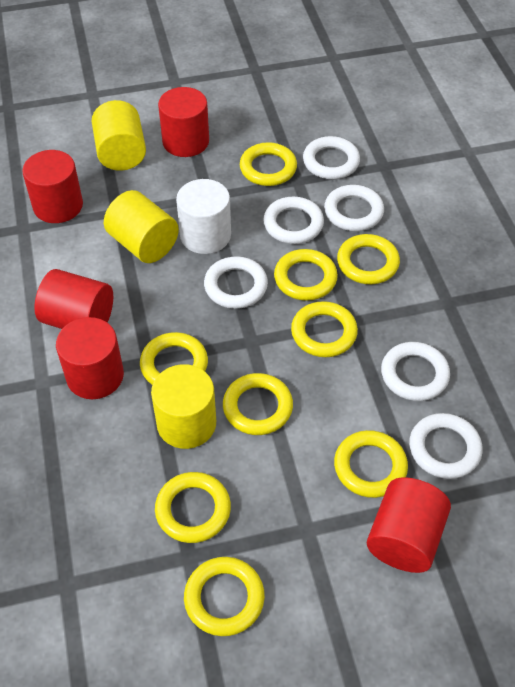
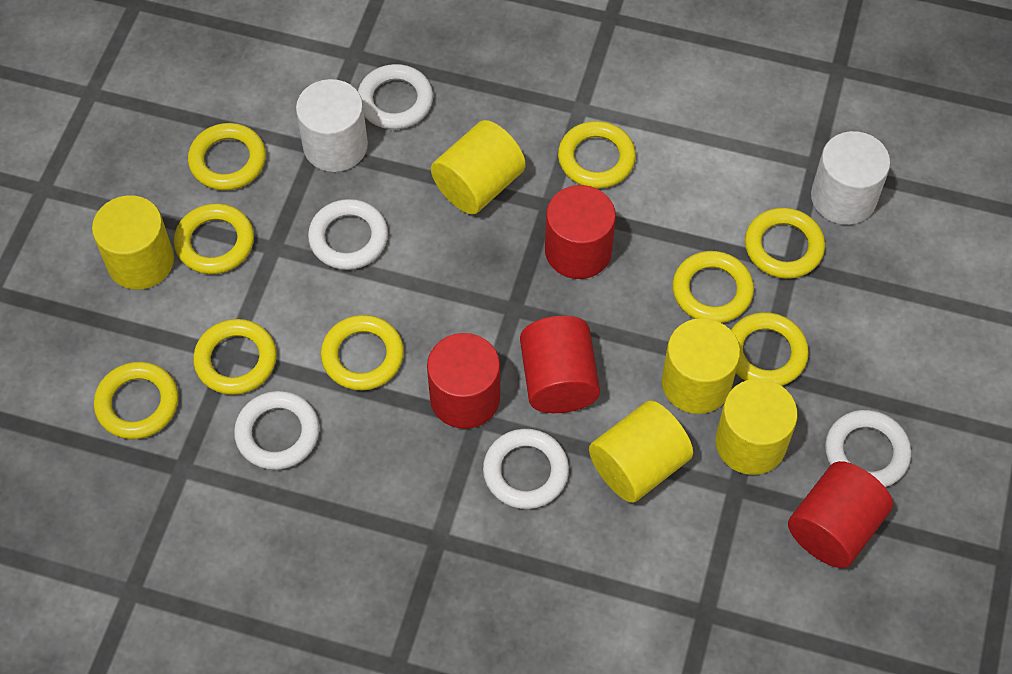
red cylinder: 5 -> 4
white cylinder: 1 -> 2
white ring: 6 -> 5
yellow cylinder: 3 -> 5

